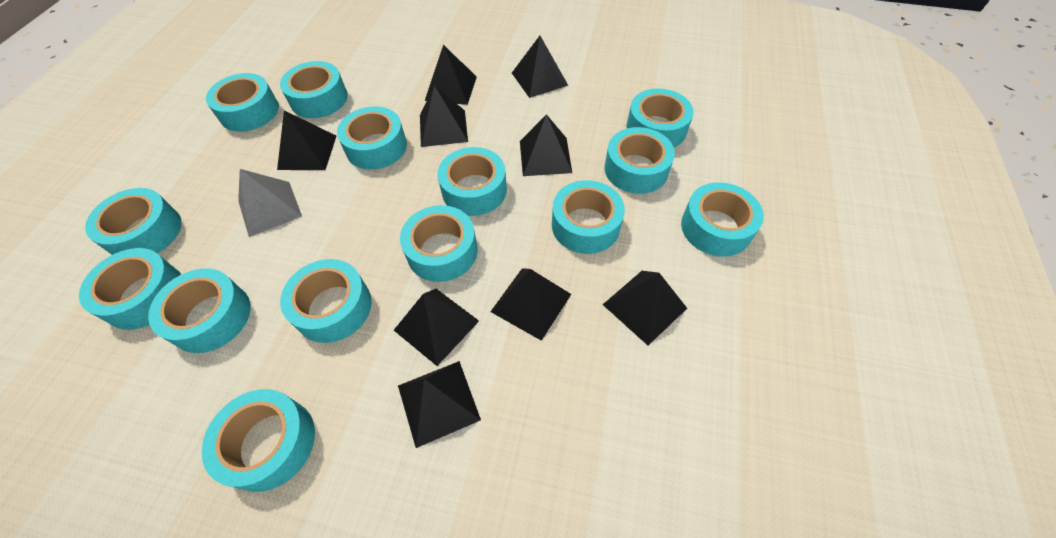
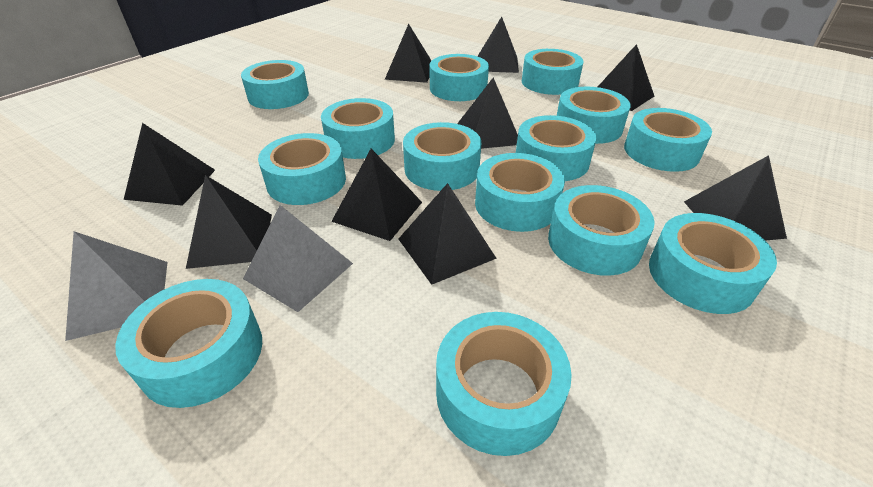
grey pyramid: 1 -> 2

